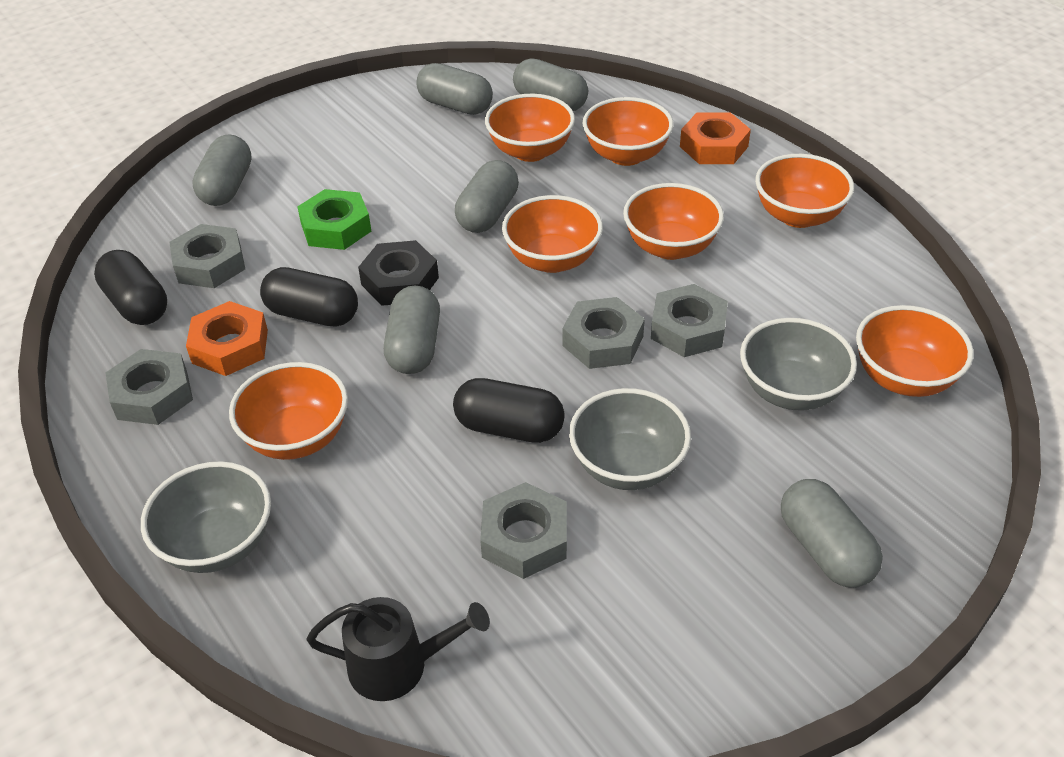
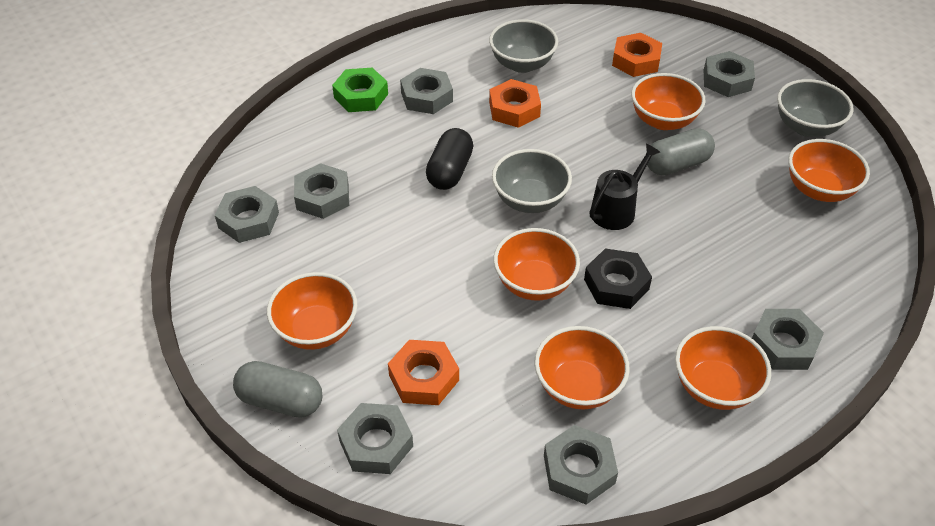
black capsule: 3 -> 1
grey capsule: 6 -> 2
grey nut: 5 -> 7
orange bowl: 7 -> 6
orange nut: 2 -> 3

